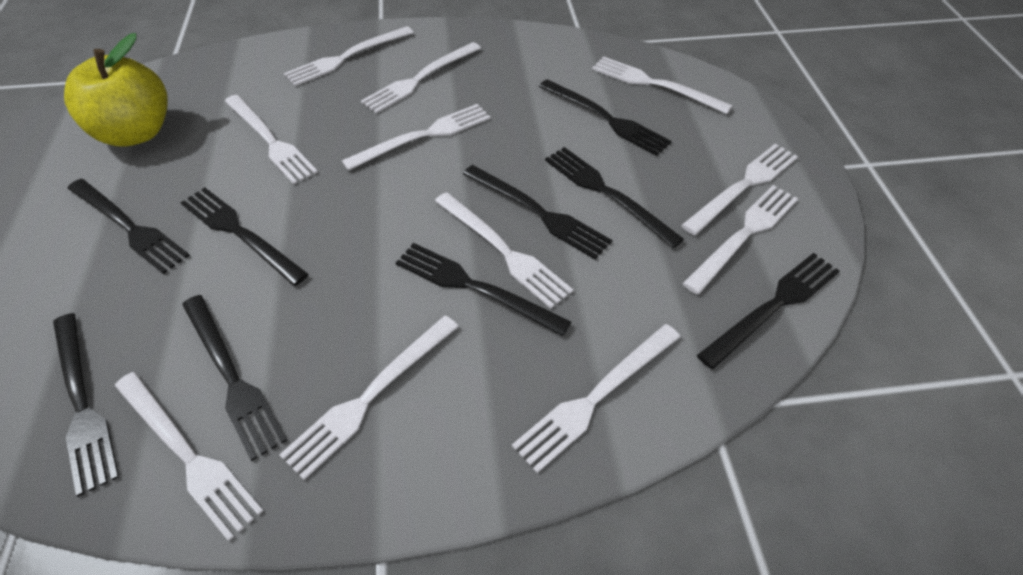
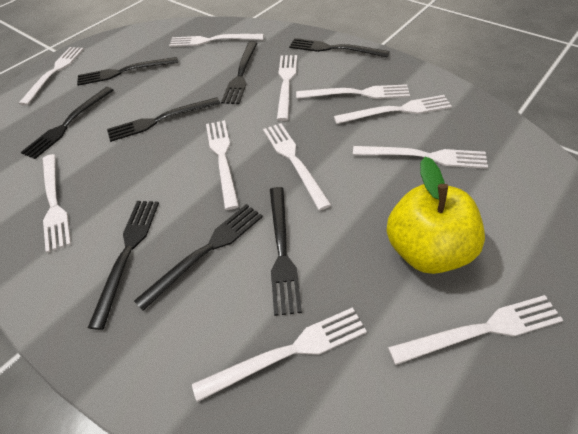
black fork: 9 -> 8

